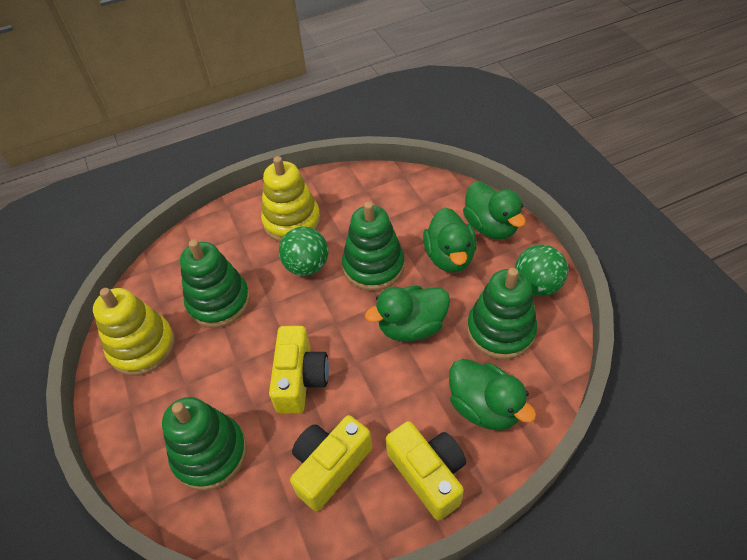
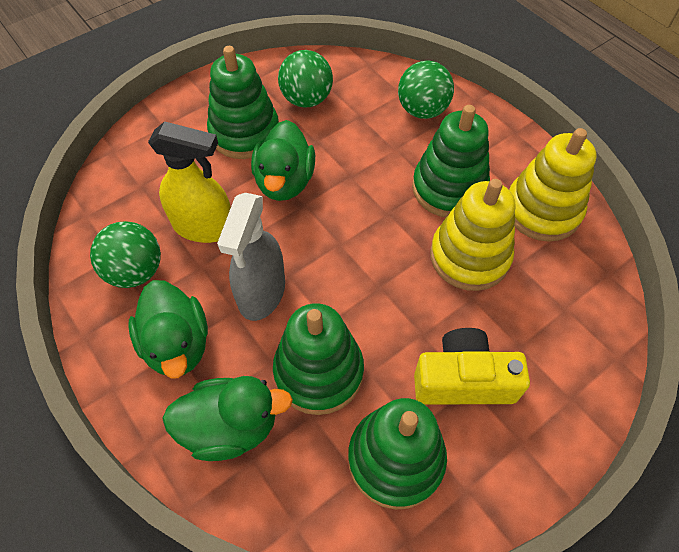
green ball: 2 -> 3
green duck: 4 -> 3
grey spray bottle: 0 -> 1
yellow camera: 3 -> 1
yellow spray bottle: 0 -> 1

